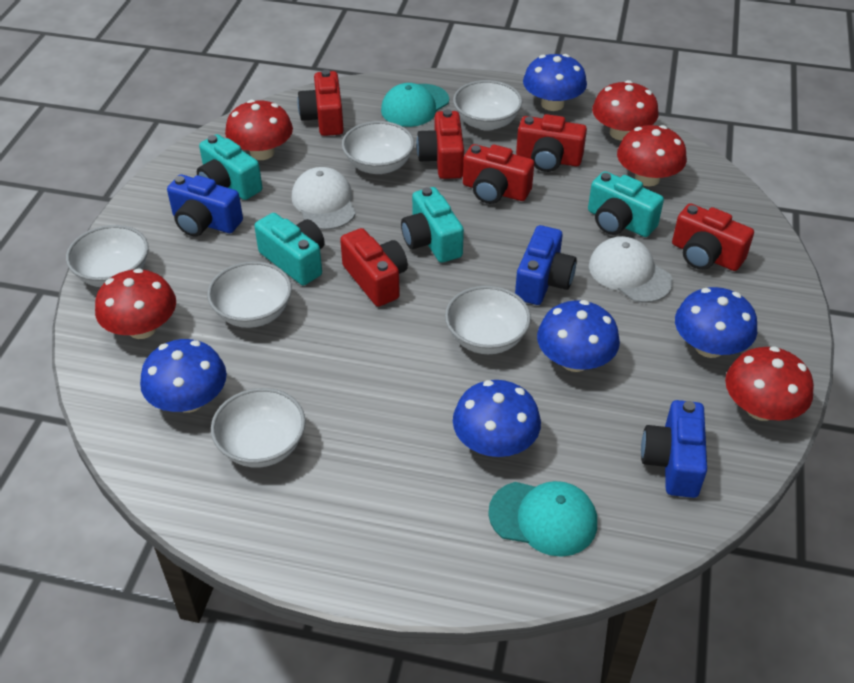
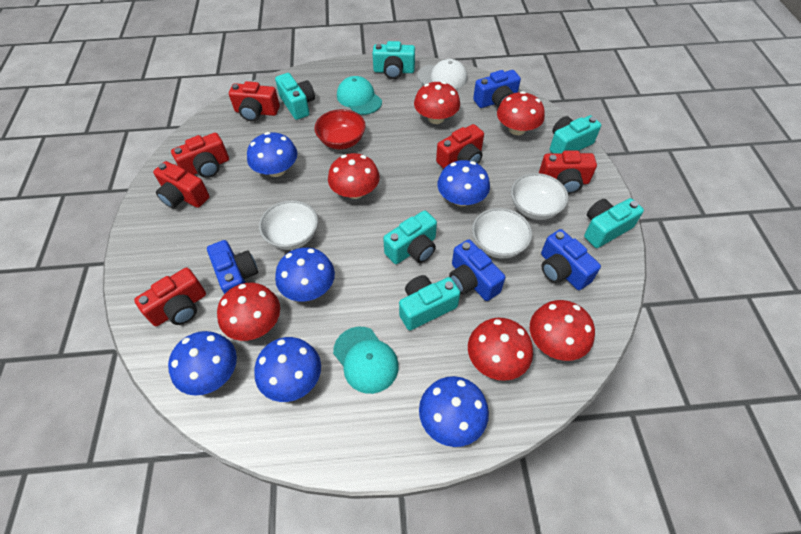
blue camera: 3 -> 4
blue mushroom: 5 -> 6
red bowl: 0 -> 1
red mushroom: 5 -> 6
turquoise camera: 4 -> 6
white bowl: 6 -> 3
white cap: 2 -> 1

